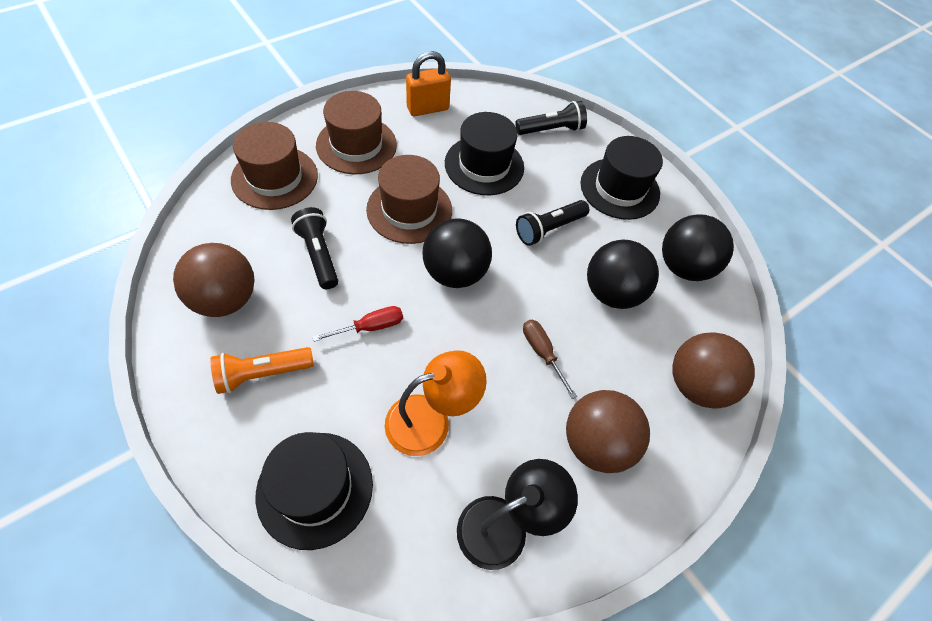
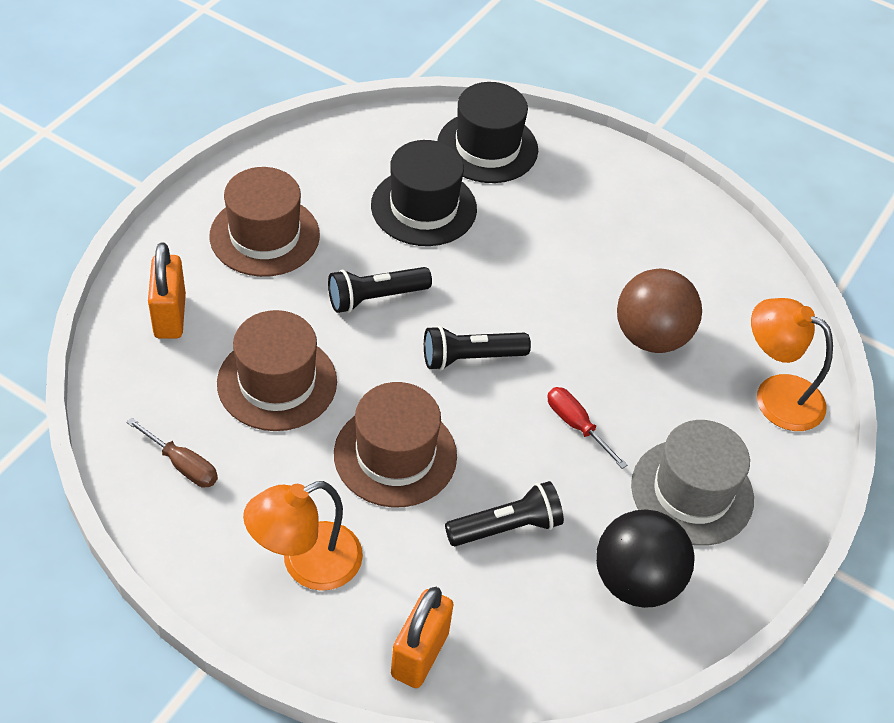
black ball: 3 -> 1
black hat: 3 -> 2
black lamp: 1 -> 0
brown ball: 3 -> 1
grey hat: 0 -> 1
orange flashlight: 1 -> 0
orange lamp: 1 -> 2
orange padlock: 1 -> 2

